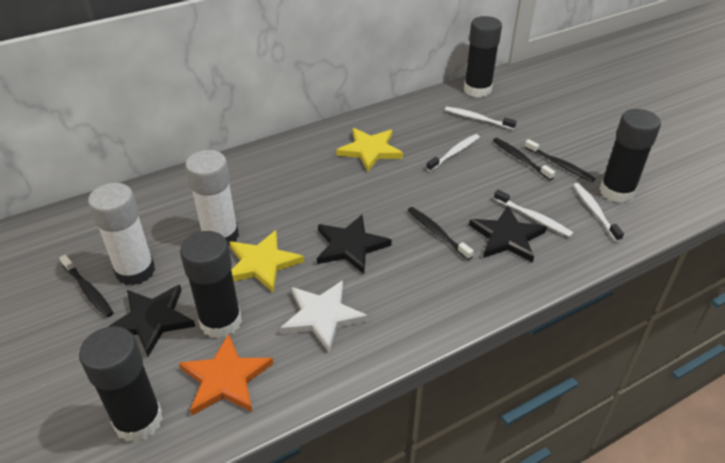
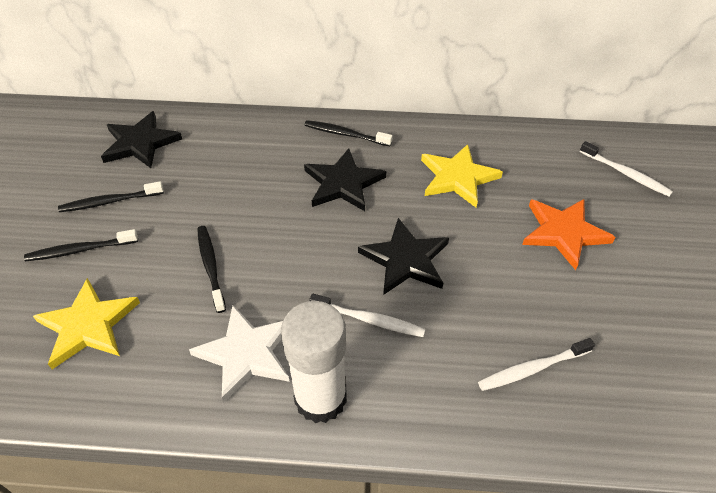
black glue stick: 4 -> 0
white glue stick: 2 -> 1
white toothbrush: 4 -> 3

